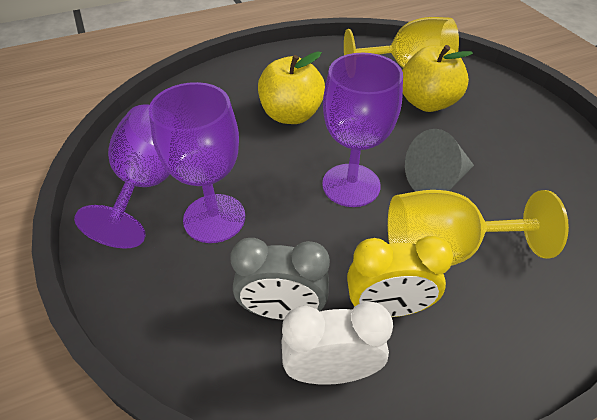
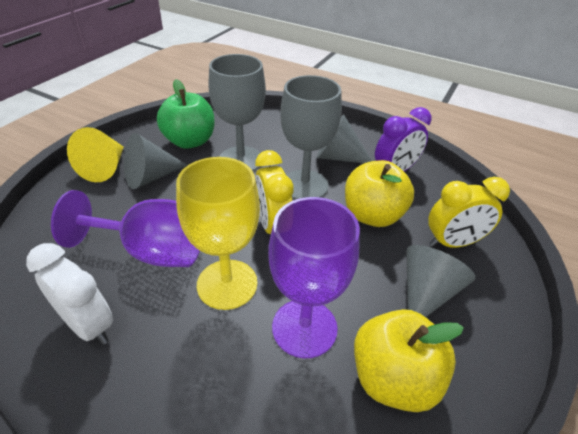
green apple: 0 -> 1
grey clock: 1 -> 0
grey cone: 1 -> 3
grey goblet: 0 -> 2
purple clock: 0 -> 1
purple goblet: 3 -> 2
yellow clock: 1 -> 2
yellow cone: 0 -> 1
yellow goblet: 2 -> 1

